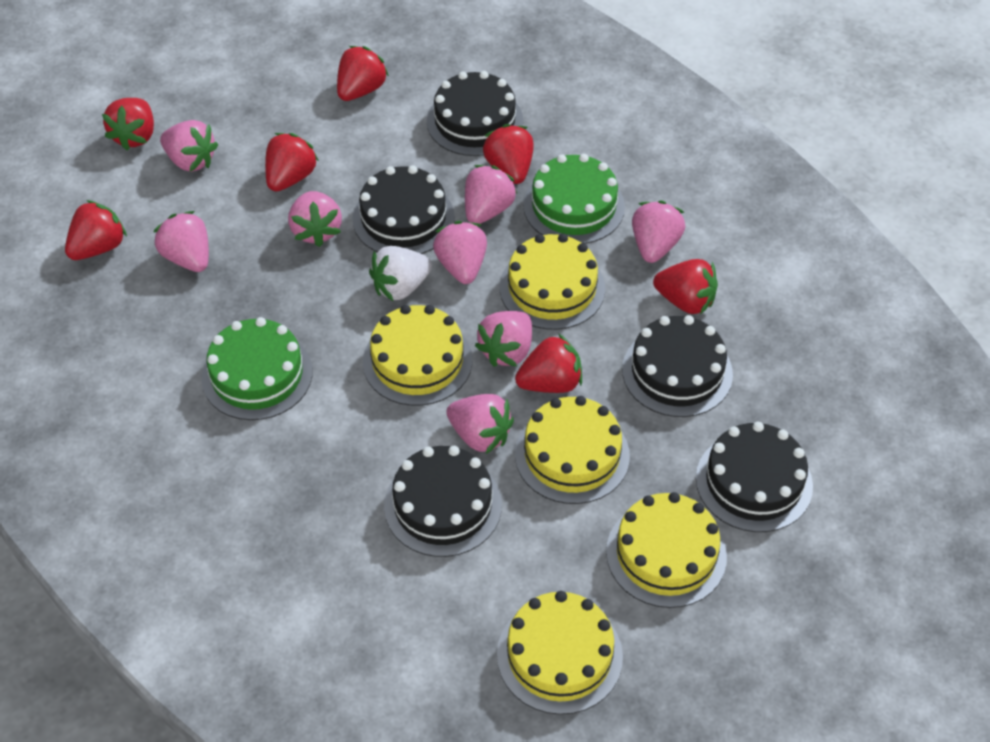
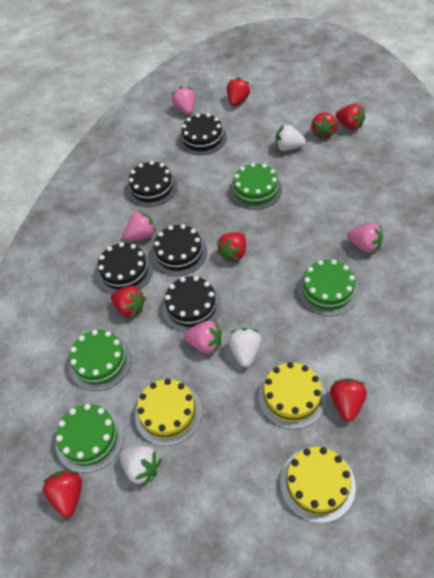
green cake: 2 -> 4
pink strawberry: 8 -> 4
white strawberry: 1 -> 3
yellow cake: 5 -> 3

